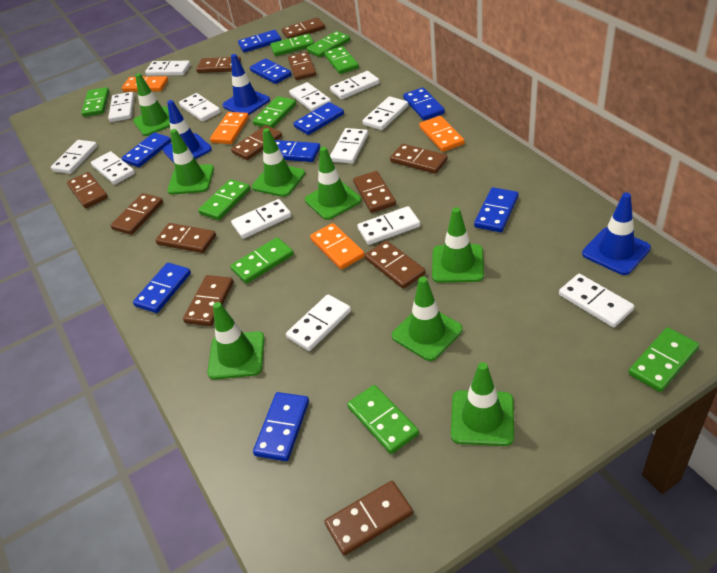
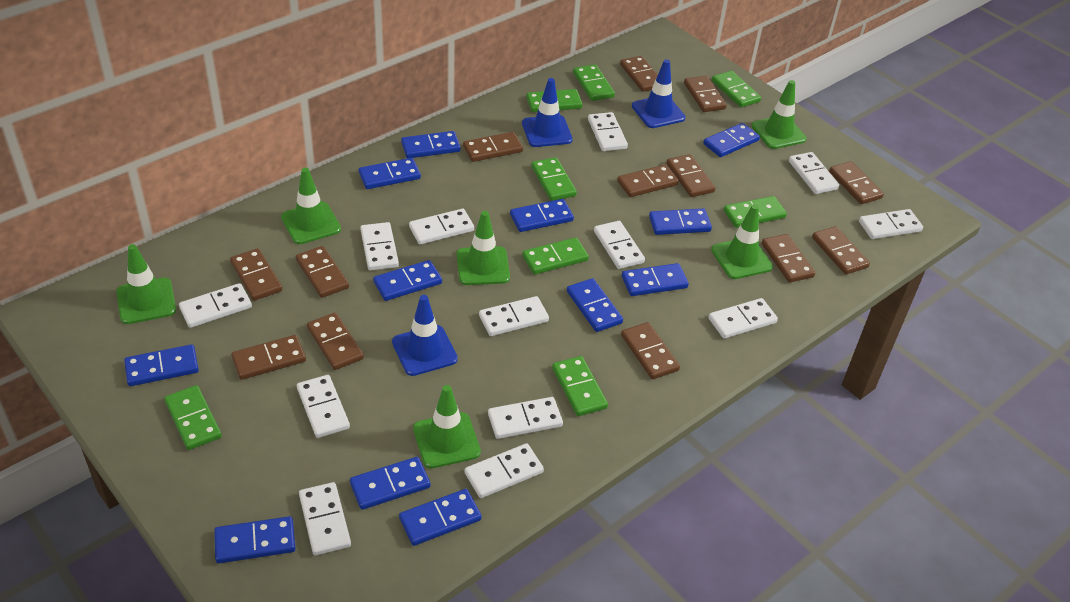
blue domino: 9 -> 12
brown domino: 12 -> 13
green domino: 9 -> 8
green traffic cone: 8 -> 6
orange domino: 4 -> 0

